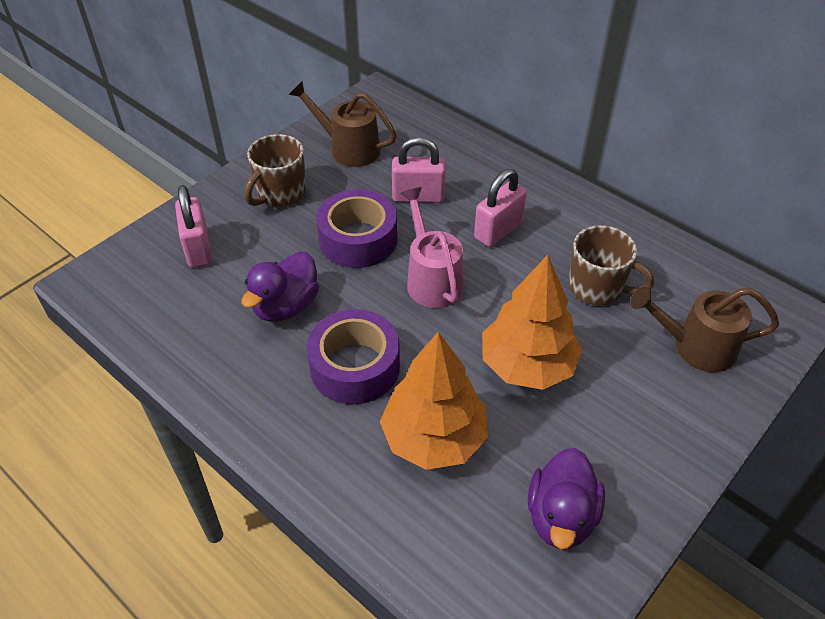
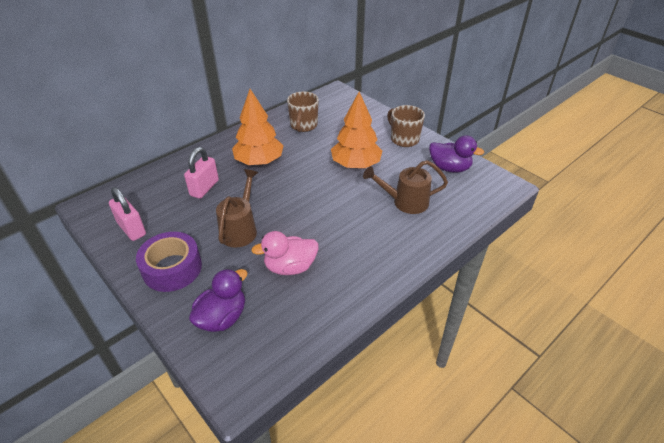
pink duck: 0 -> 1
pink padlock: 3 -> 2
pink watering can: 1 -> 0
purple tape: 2 -> 1

